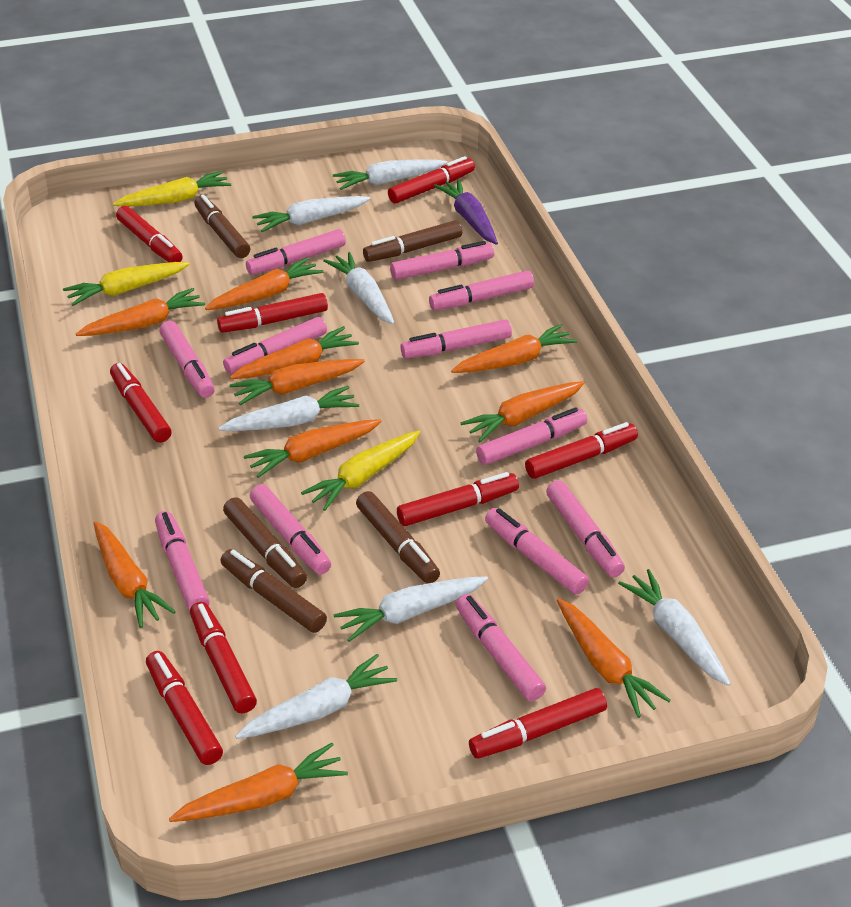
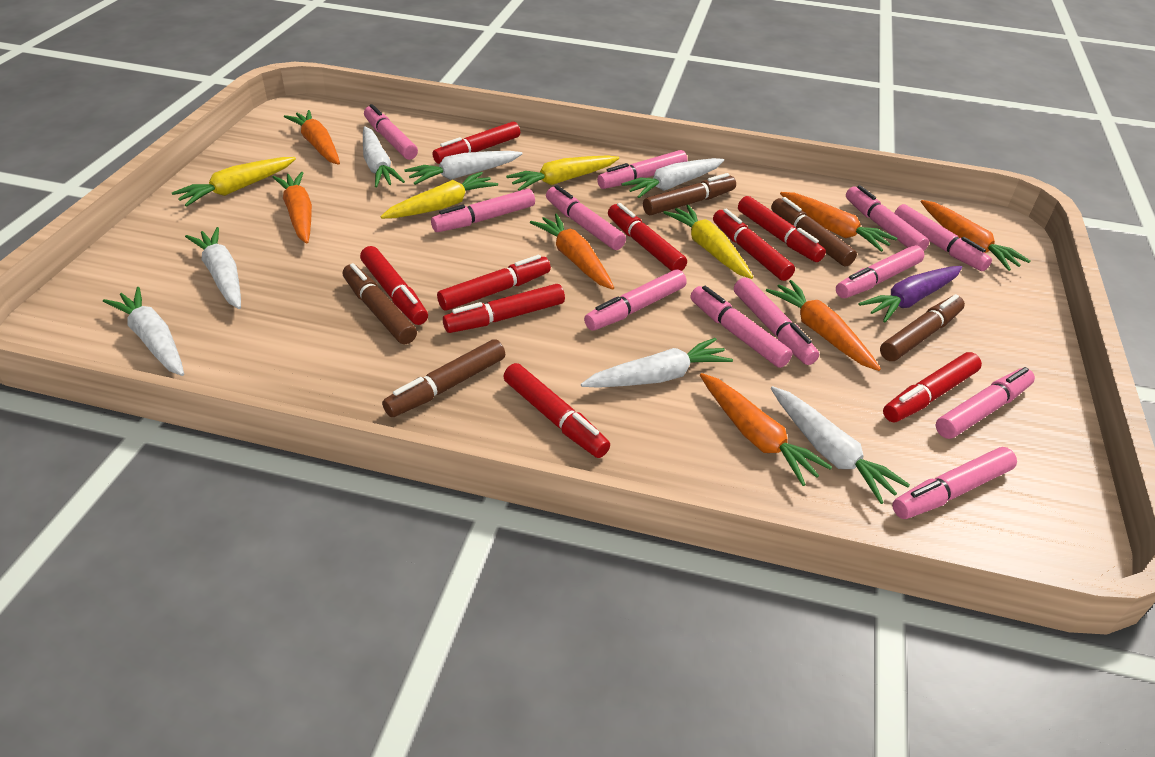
orange carrot: 10 -> 7
yellow carrot: 3 -> 4

